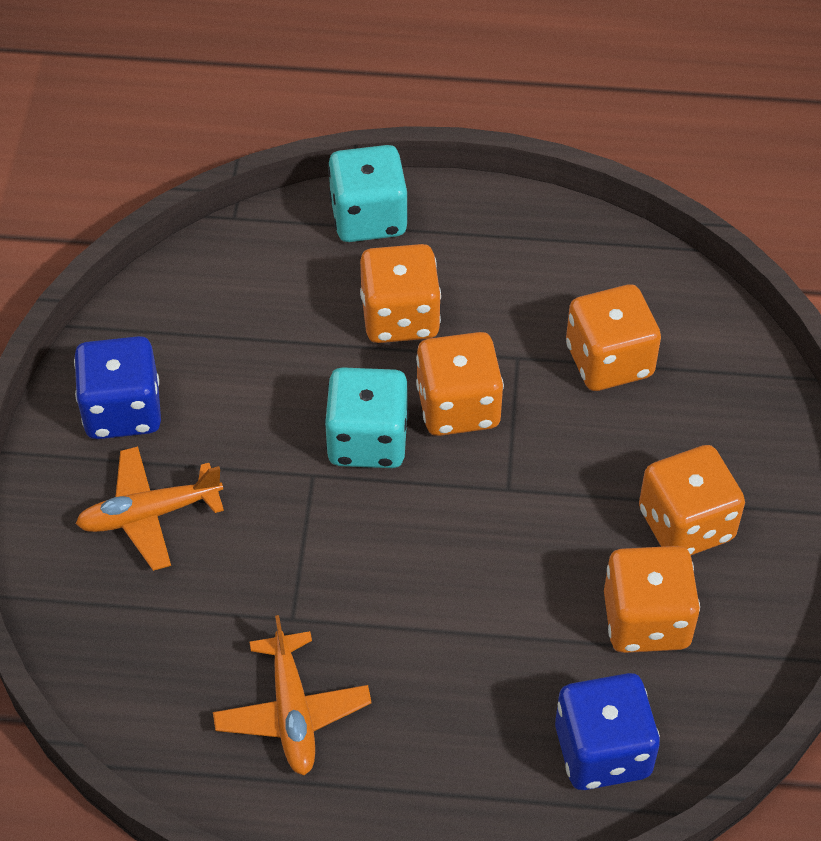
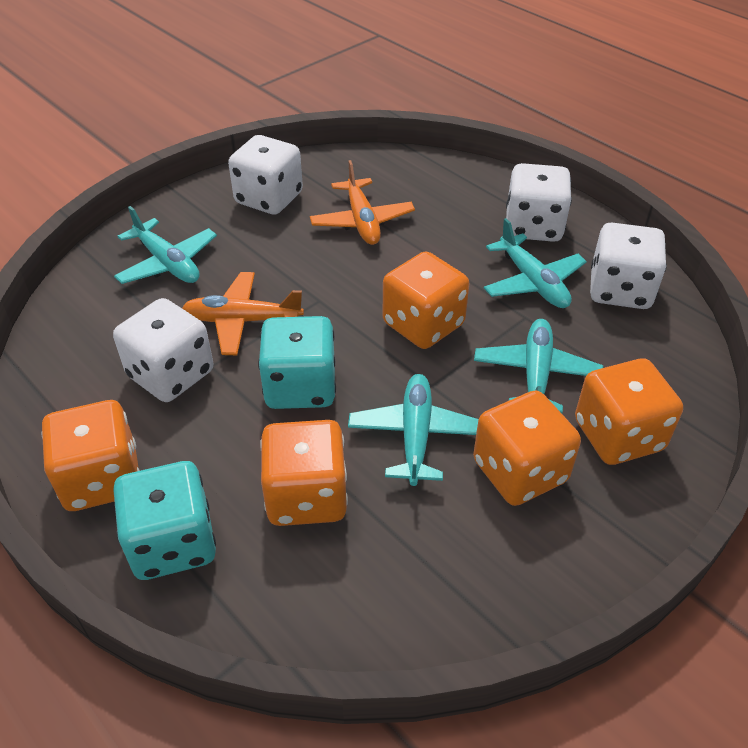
blue dice: 2 -> 0
turquoise plane: 0 -> 4
white dice: 0 -> 4

